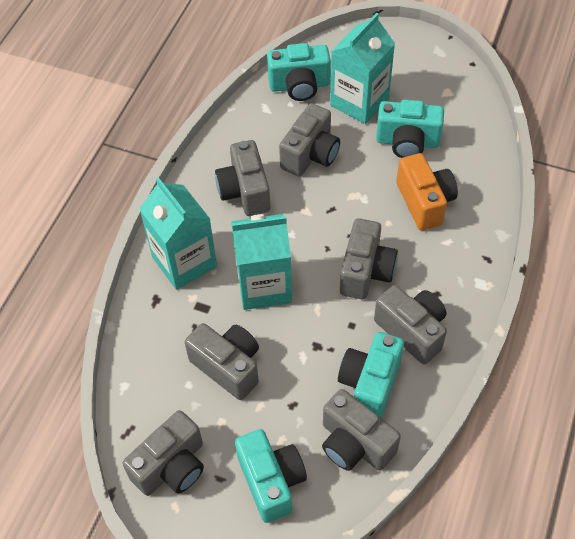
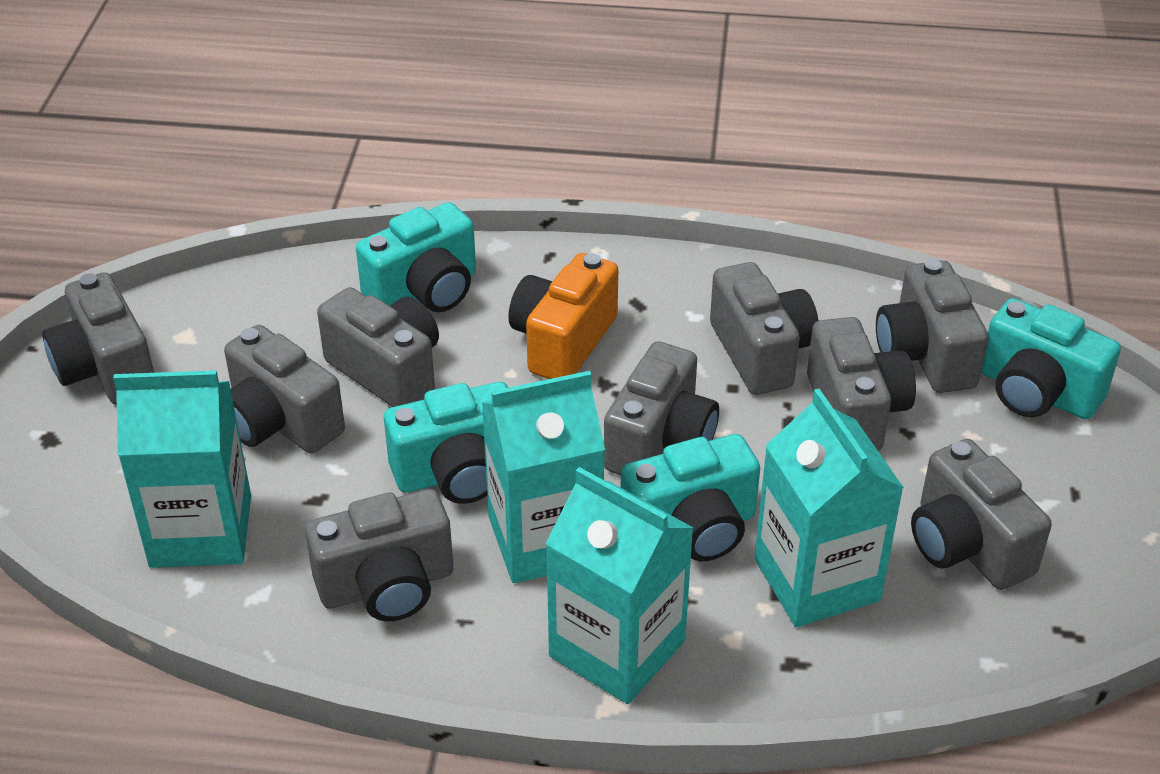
grey camera: 7 -> 9
turquoise carton: 3 -> 4

